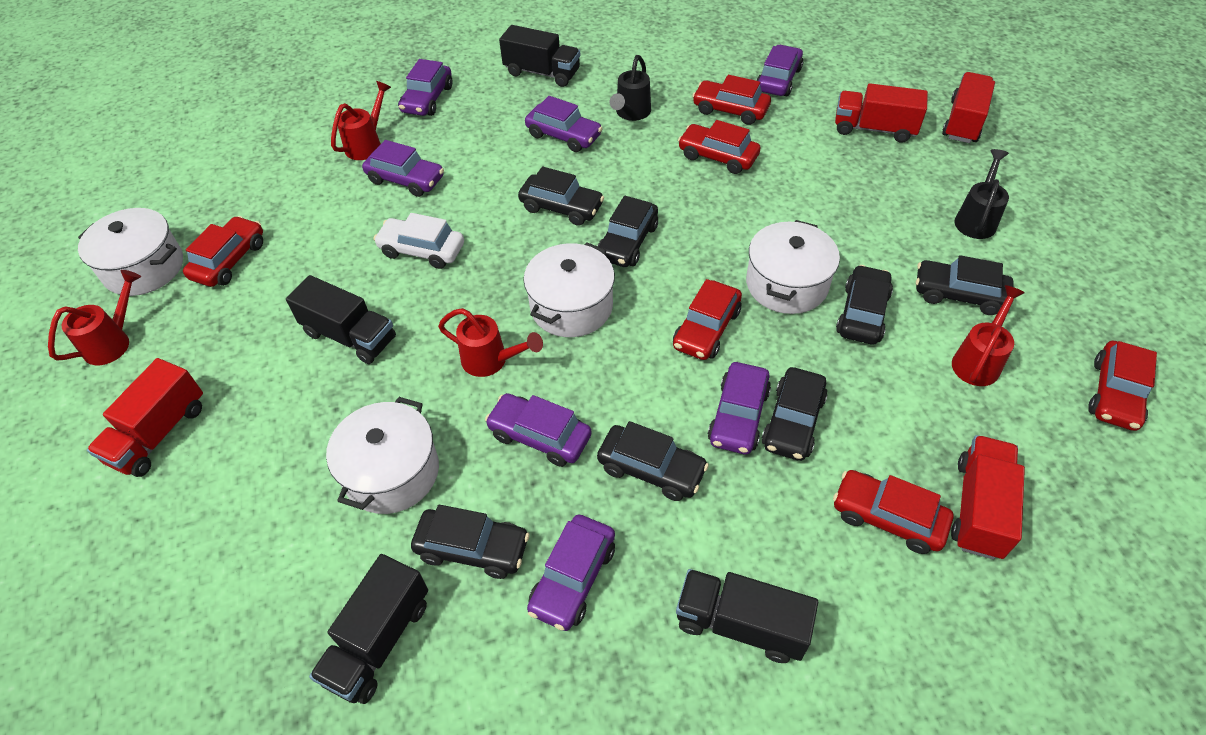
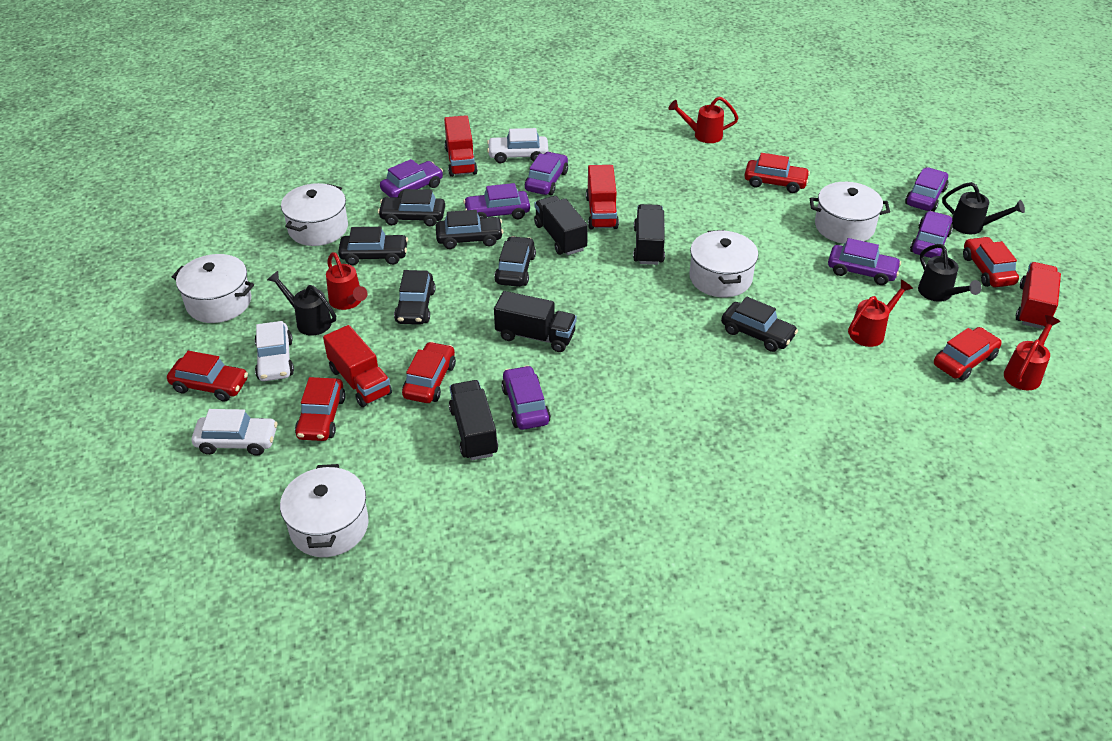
black car: 7 -> 6
black watering can: 2 -> 3
white car: 1 -> 3
white pot: 4 -> 5

